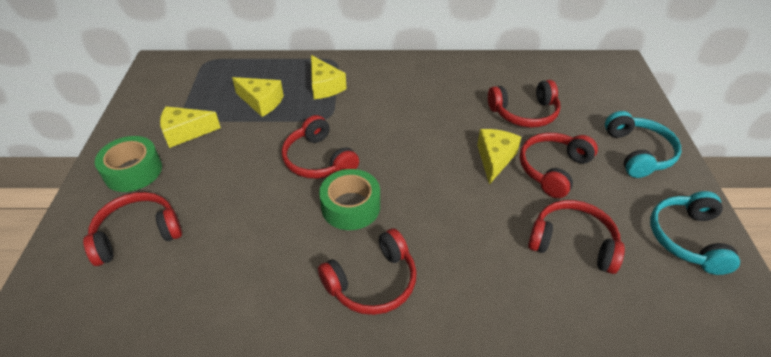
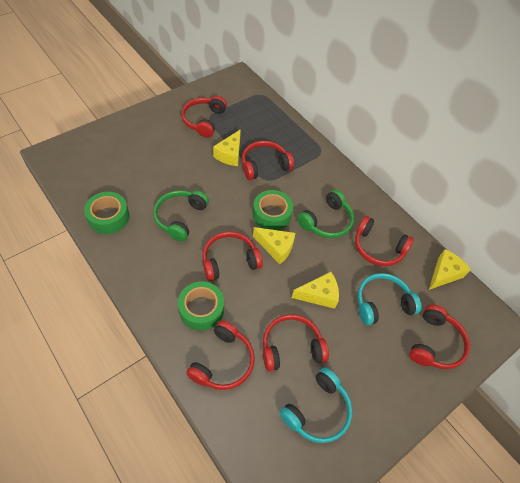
green headphones: 0 -> 2
green tape: 2 -> 3
red headphones: 6 -> 7

